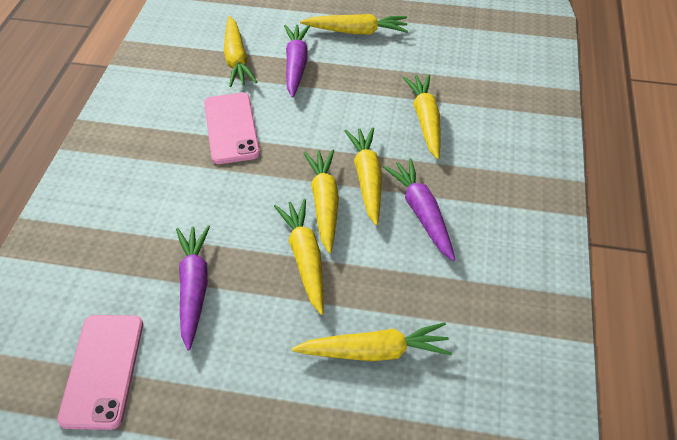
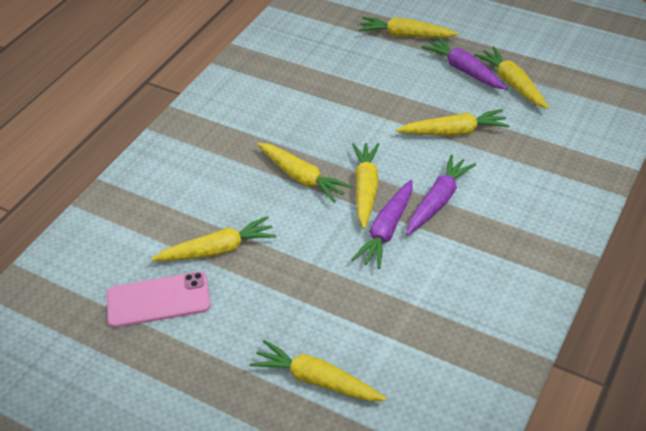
pink phone: 2 -> 1

